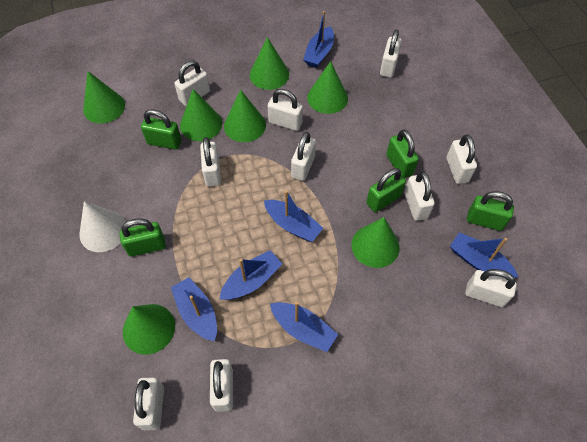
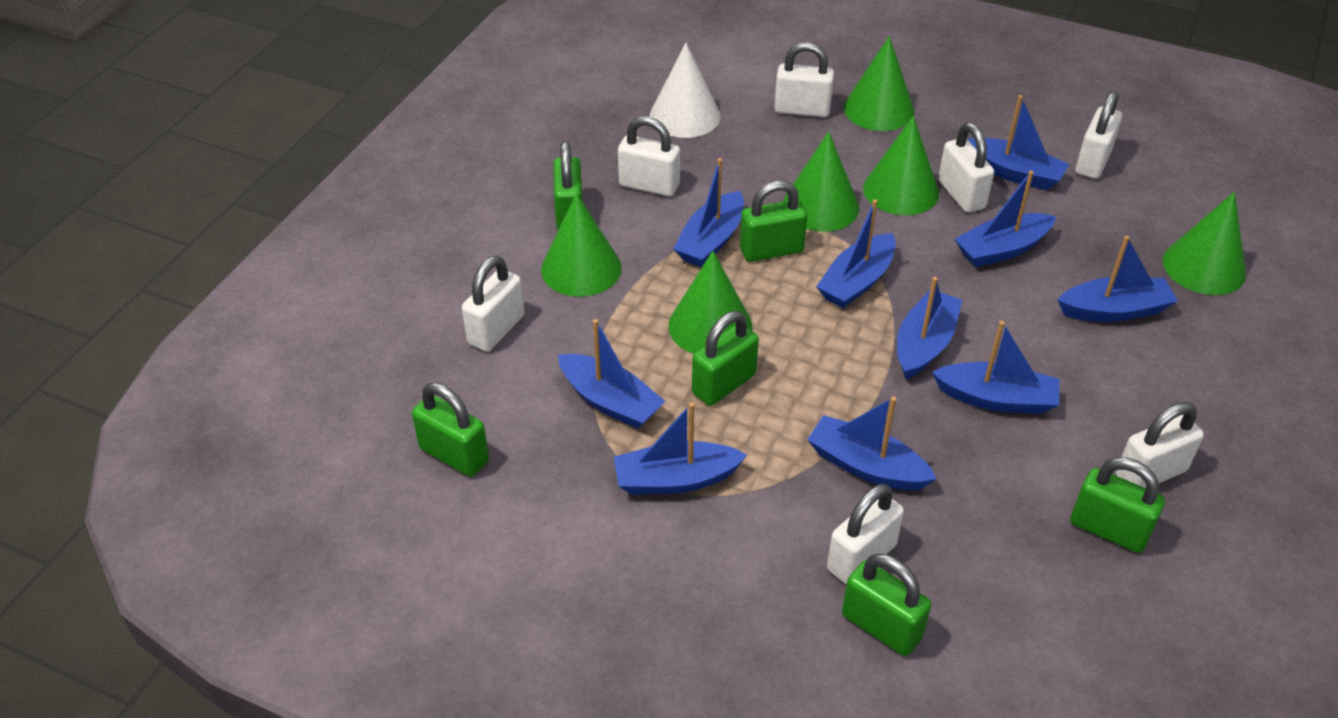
blue boat: 6 -> 10
green cone: 7 -> 6
green padlock: 5 -> 6
white padlock: 10 -> 7

